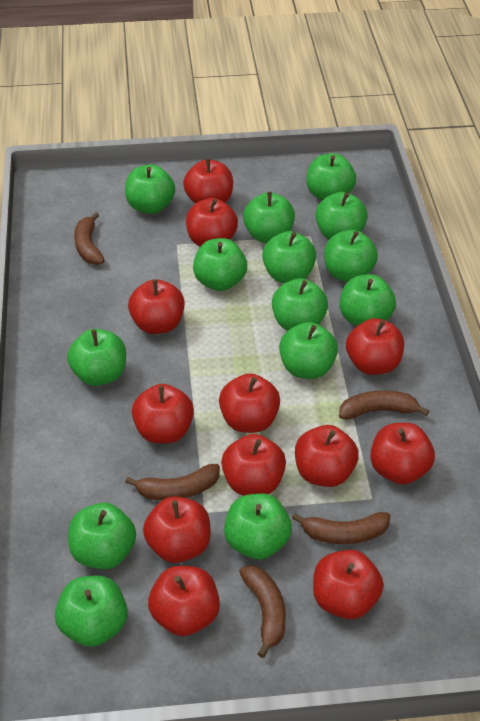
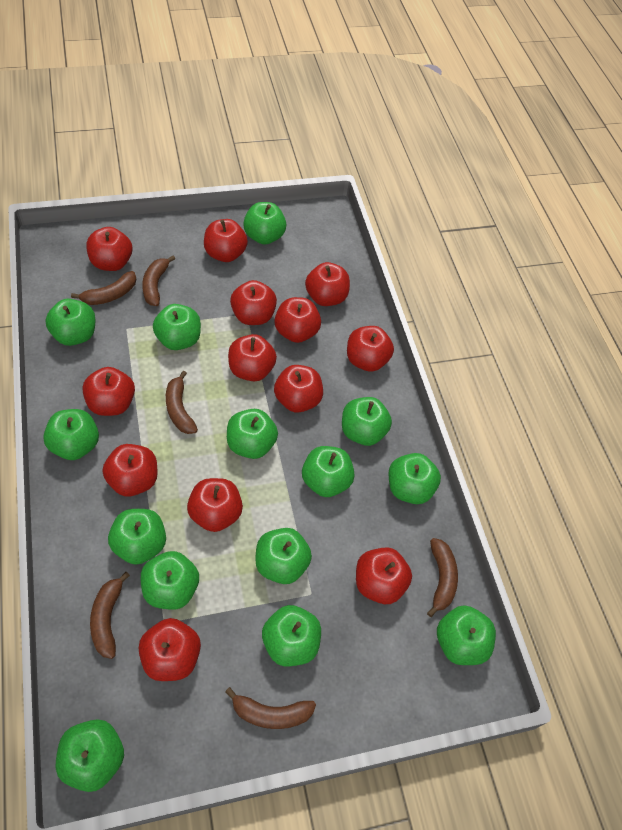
brown banana: 5 -> 6
red apple: 12 -> 13

